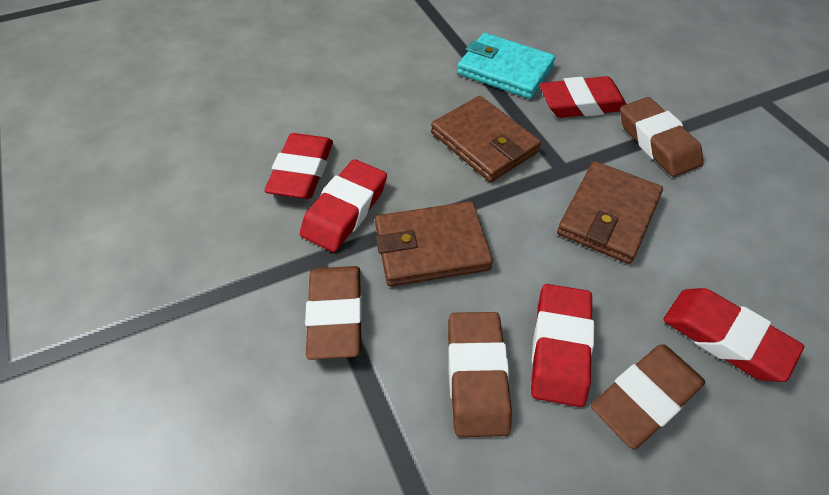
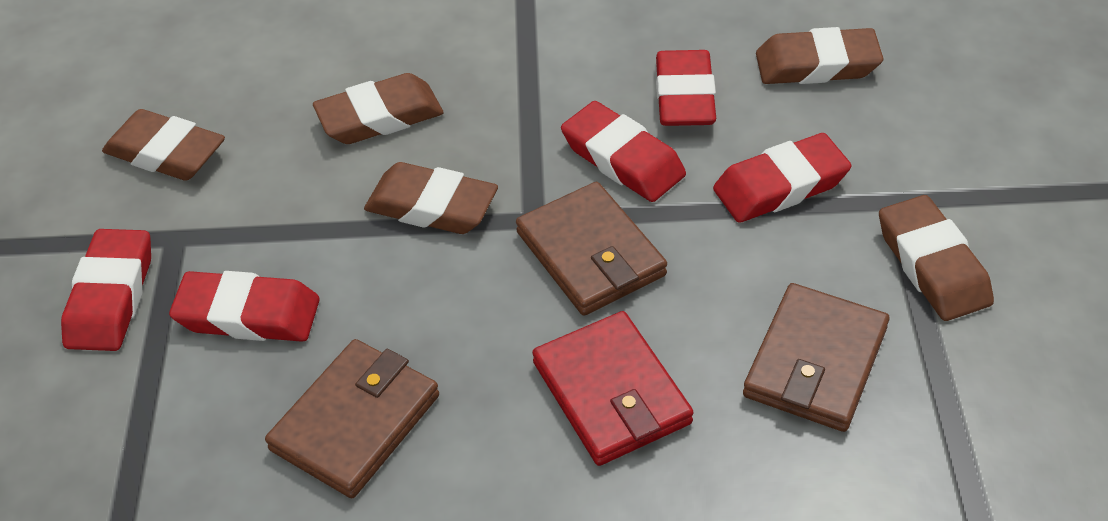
brown eraser: 4 -> 5
red wallet: 0 -> 1
turquoise wallet: 1 -> 0

